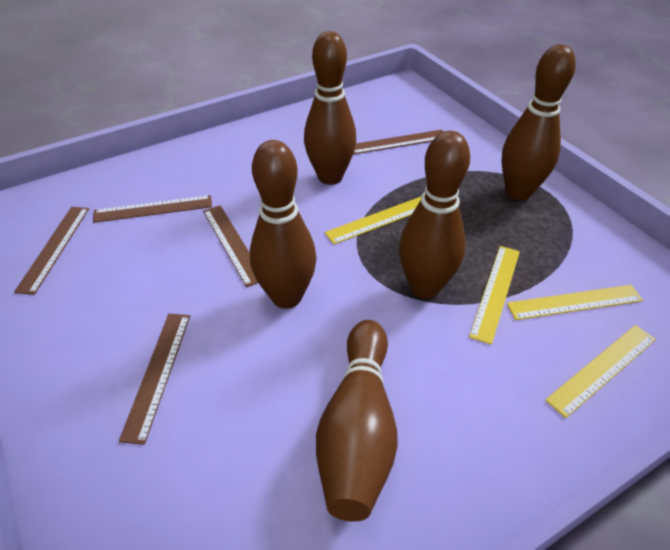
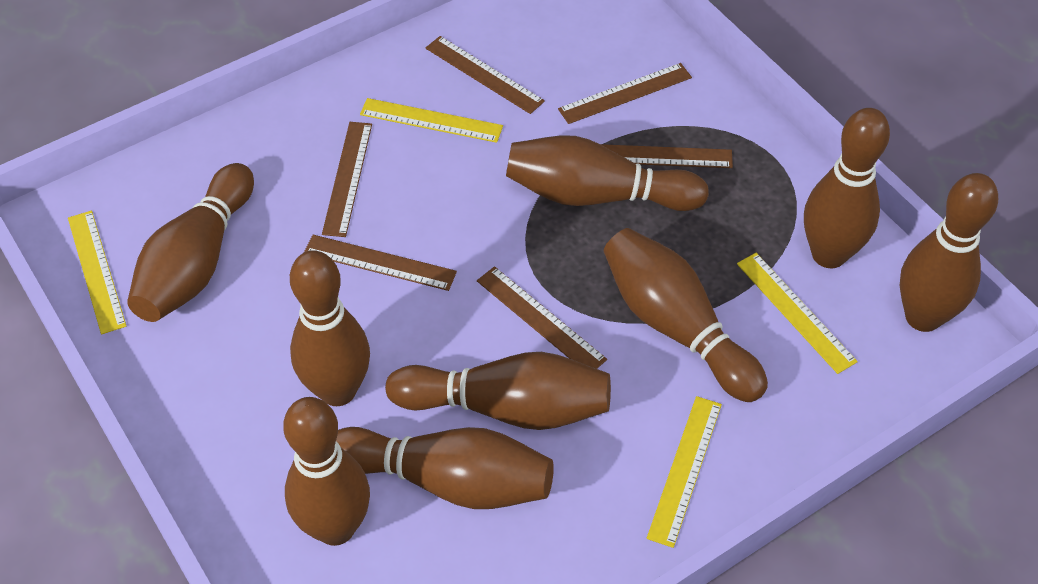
brown bowling pin: 5 -> 9
brown ruler: 5 -> 6

